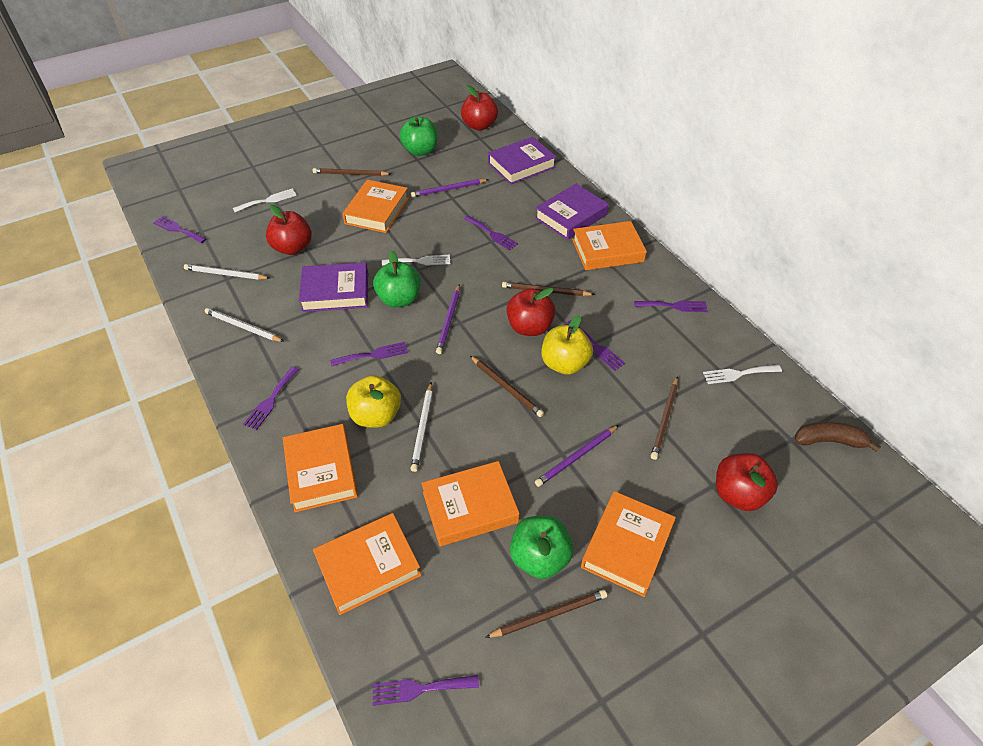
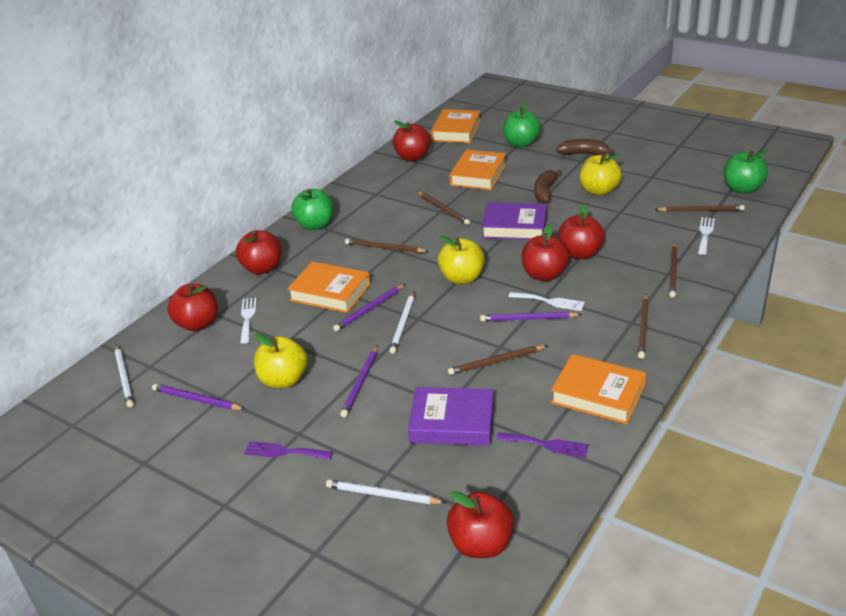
brown banana: 1 -> 2
brown pencil: 5 -> 6
orange book: 6 -> 4
purple book: 3 -> 2
purple fork: 7 -> 2
purple pencil: 3 -> 4
red apple: 4 -> 6
yellow apple: 2 -> 3

